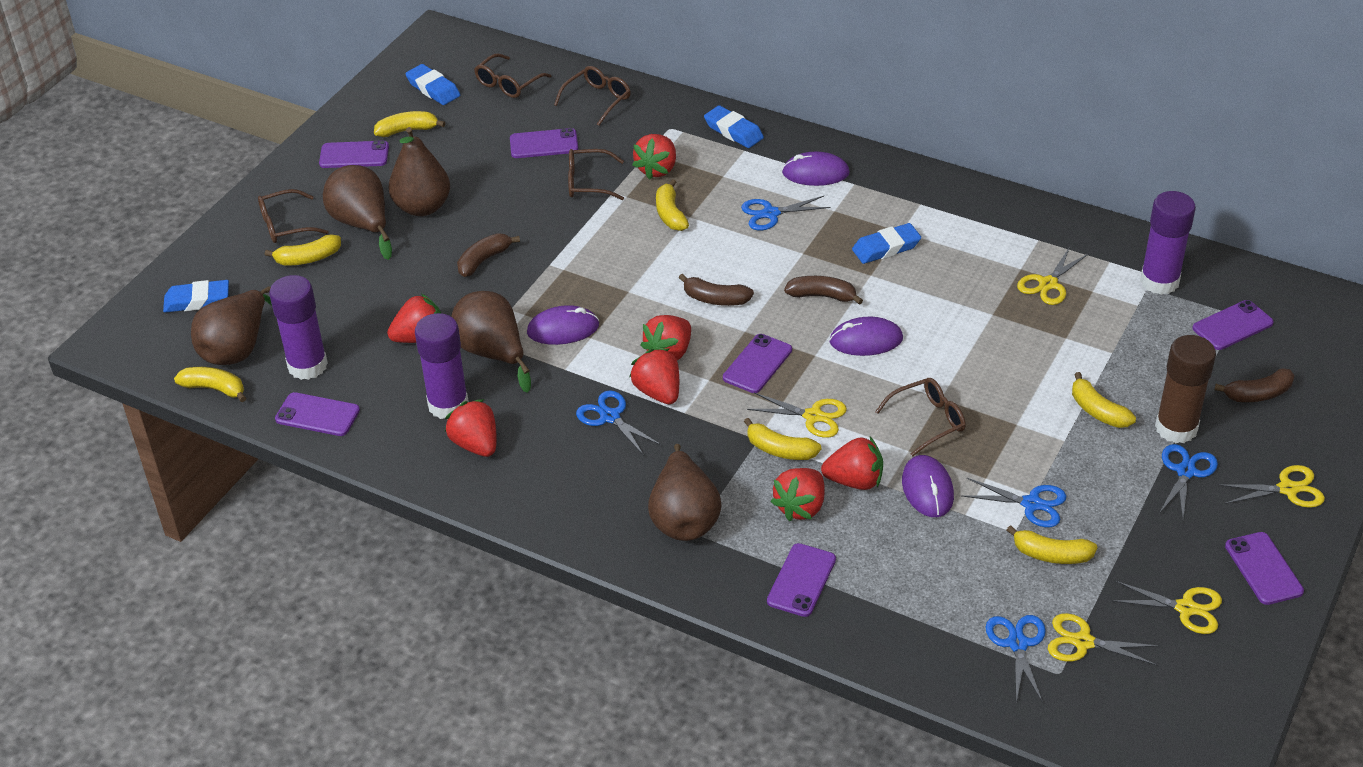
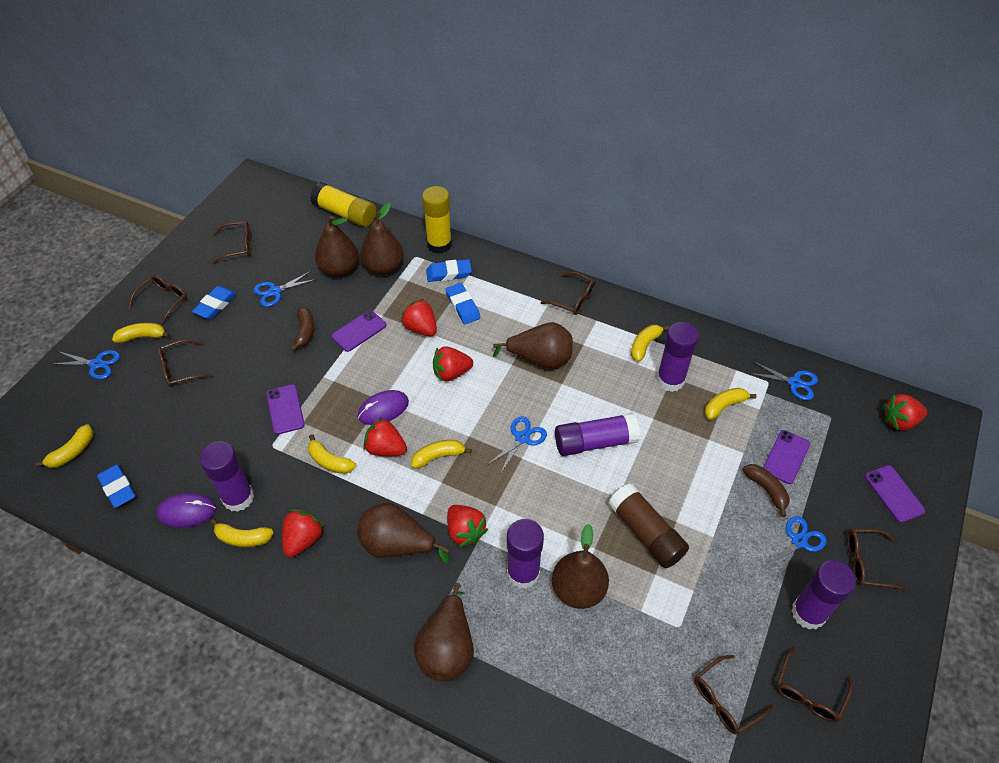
brown banana: 4 -> 2
brown glasses: 5 -> 7
brown pear: 5 -> 6
purple glue stick: 3 -> 5
purple mouse: 4 -> 2
purple phone: 7 -> 4
red strawberry: 7 -> 6
yellow glue stick: 0 -> 2
yellow scissors: 5 -> 0

